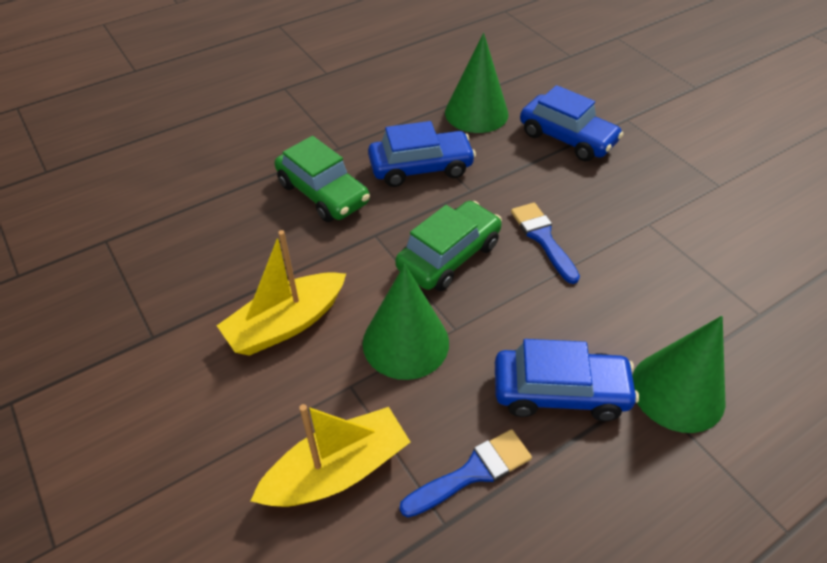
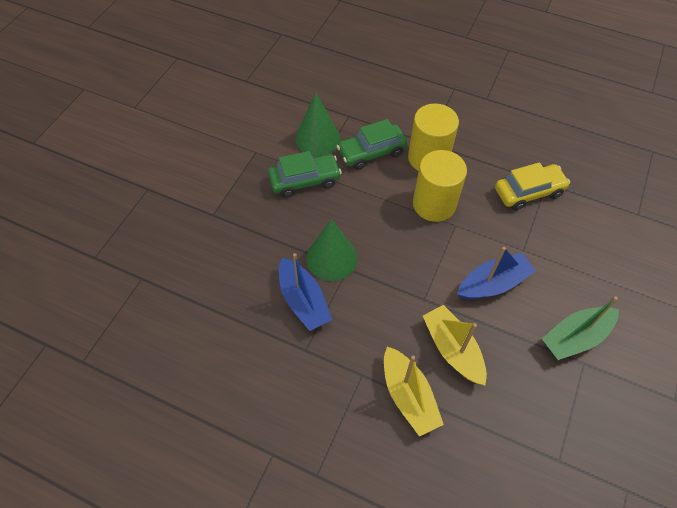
blue boat: 0 -> 2
blue brush: 2 -> 0
blue car: 3 -> 0
green boat: 0 -> 1
green cone: 3 -> 2
yellow car: 0 -> 1
yellow cylinder: 0 -> 2

